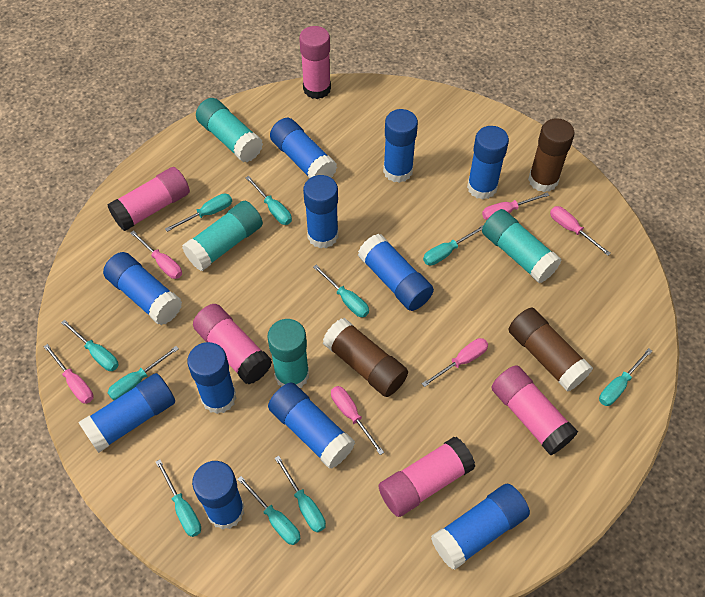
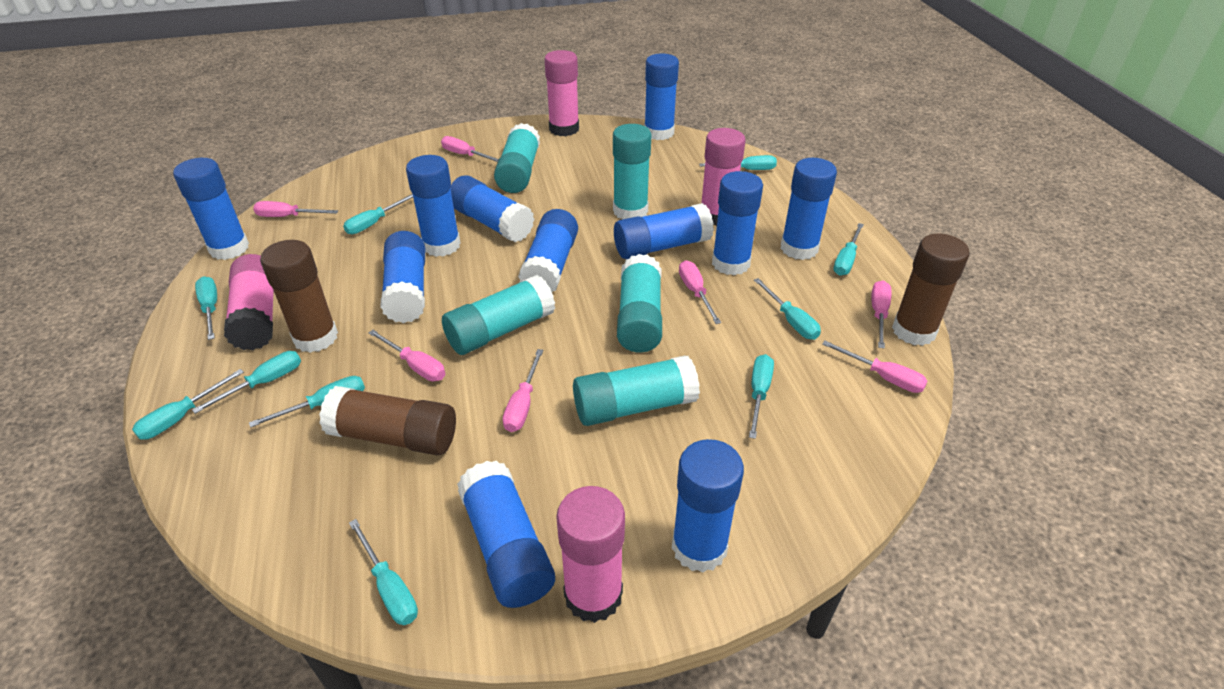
pink glue stick: 5 -> 4
pink screwdriver: 6 -> 7
turquoise glue stick: 4 -> 5

